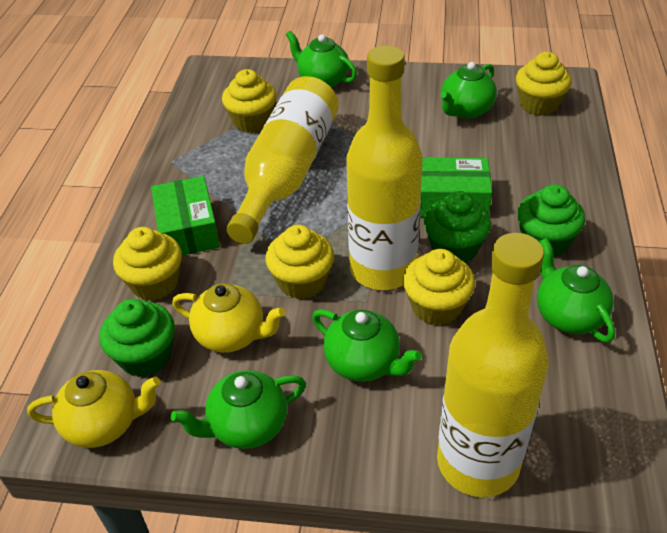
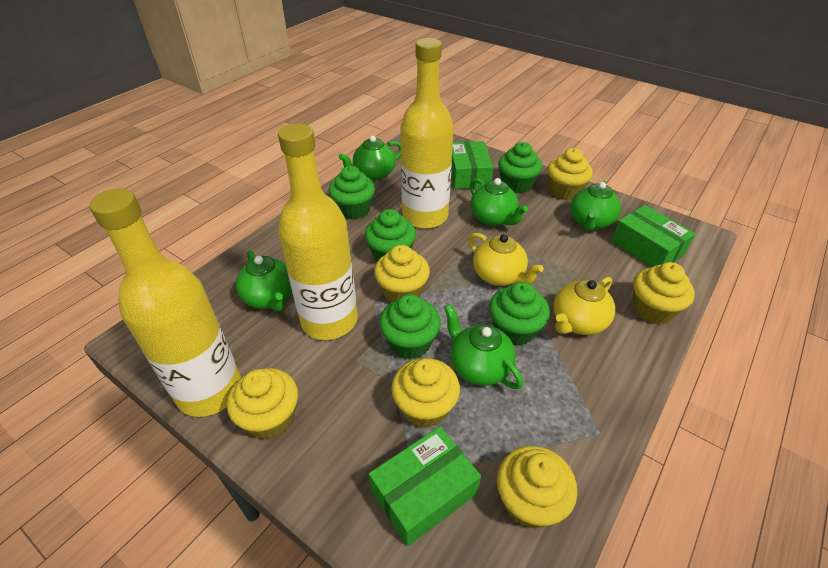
green box: 2 -> 3
green cupcake: 3 -> 5
yellow cupcake: 5 -> 6

